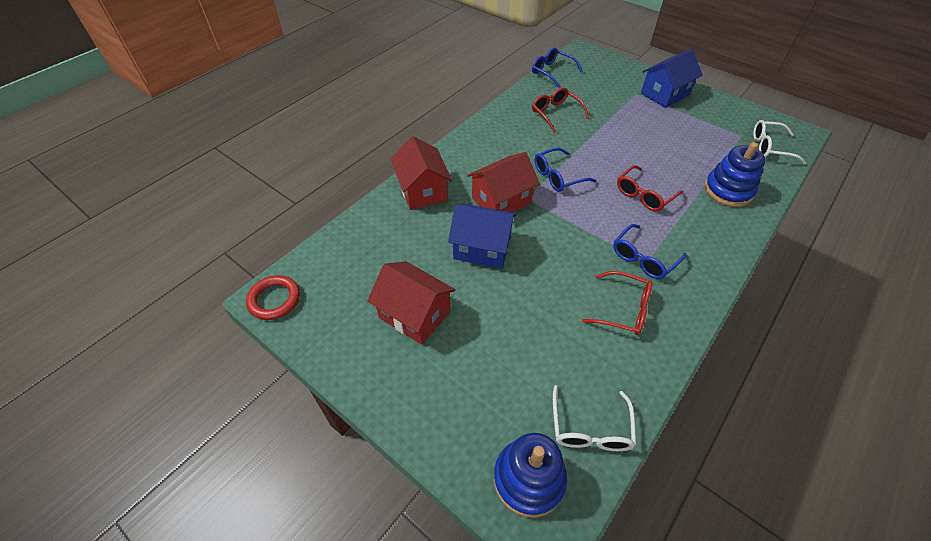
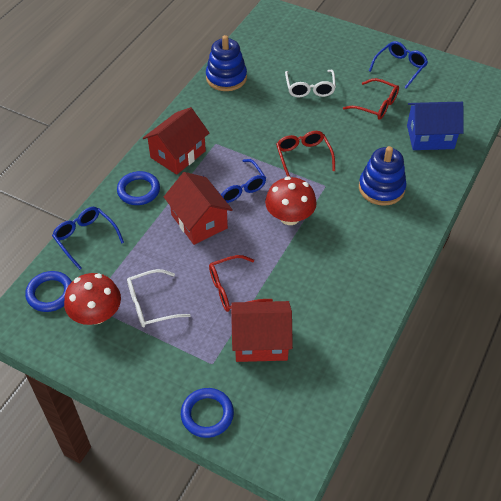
blue house: 2 -> 1
blue ring: 0 -> 3
red mushroom: 0 -> 2
red ring: 1 -> 0

